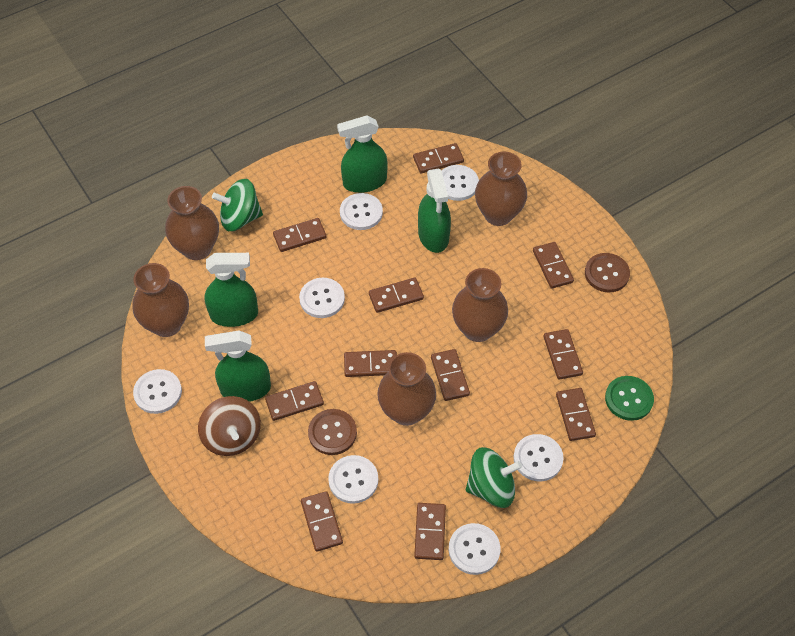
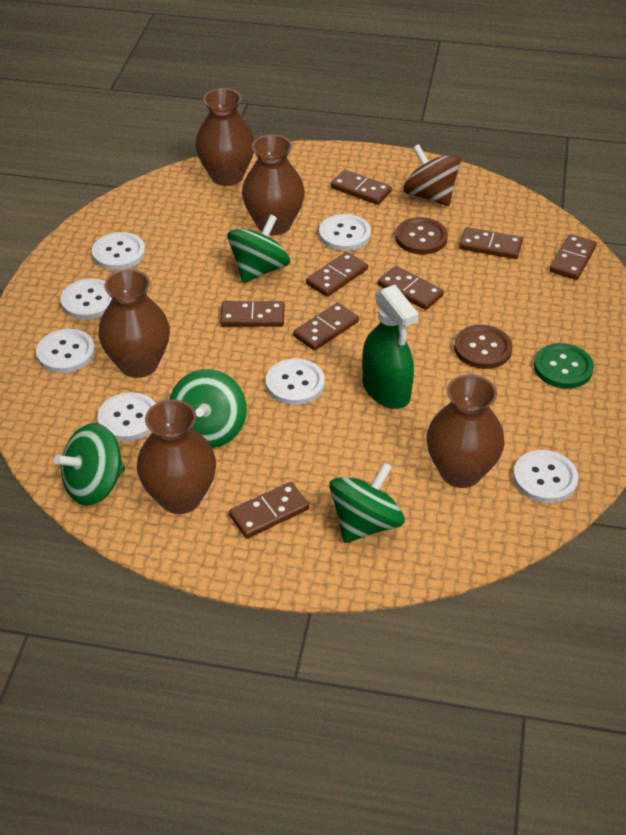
brown domino: 11 -> 8
green spinning top: 2 -> 4
green spray bottle: 4 -> 1

